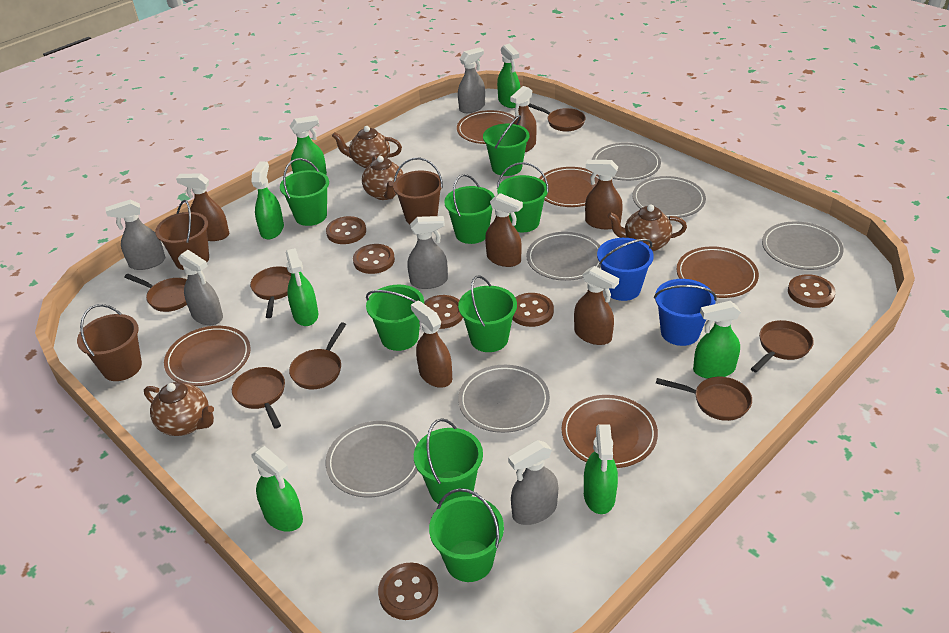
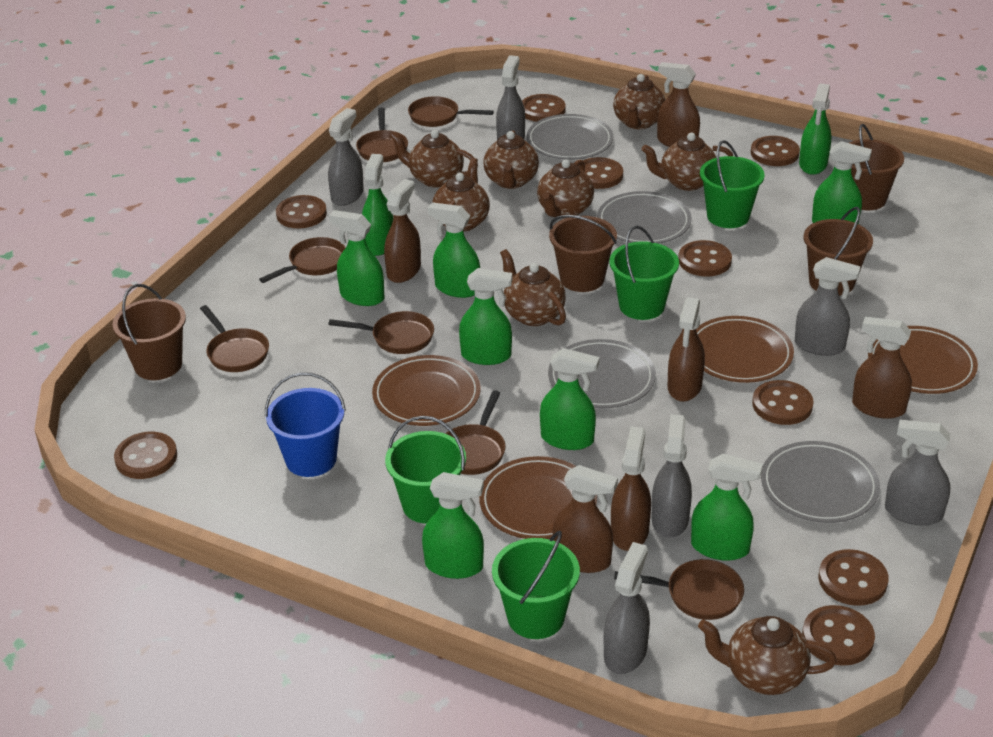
blue bucket: 2 -> 1
brown bucket: 3 -> 4
brown button: 6 -> 9
brown plate: 5 -> 4
brown teapot: 4 -> 8
green bucket: 8 -> 4
green spray bottle: 7 -> 9
grey plate: 6 -> 4
grey spray bottle: 5 -> 6

